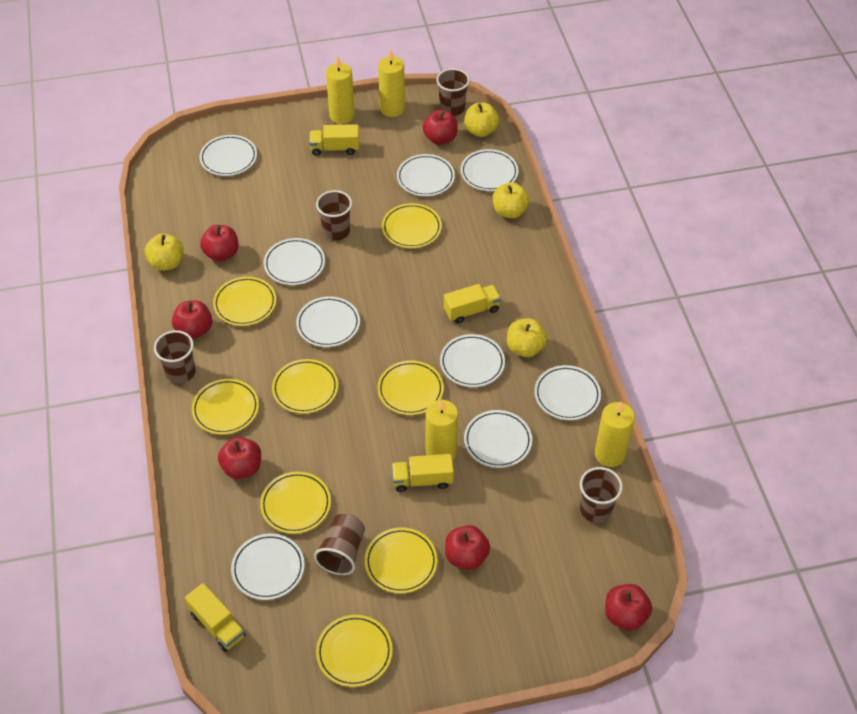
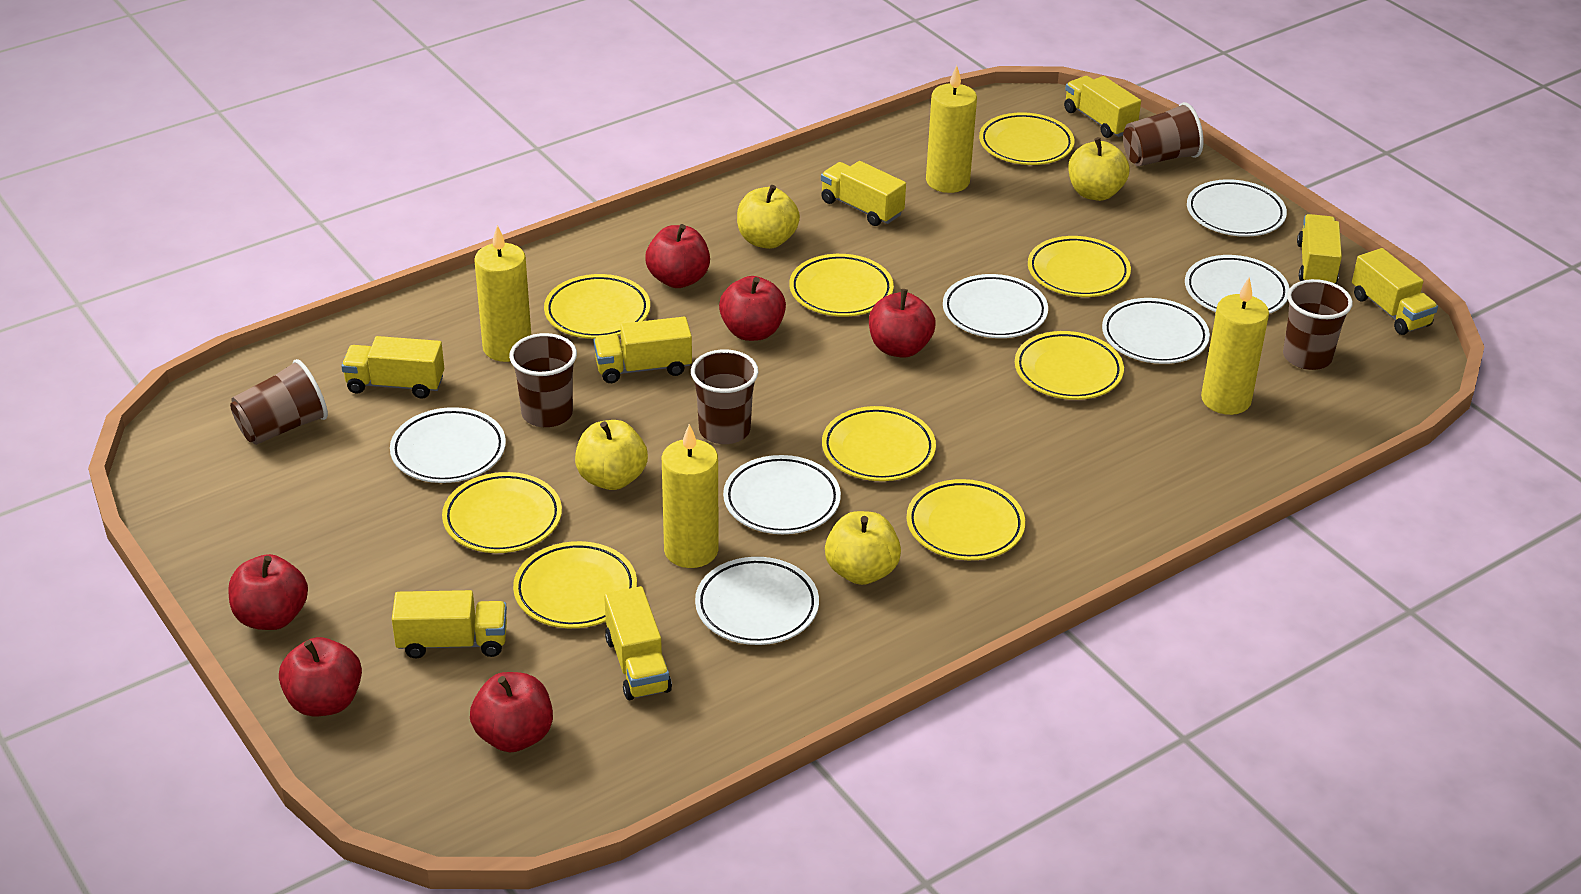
white plate: 9 -> 7
yellow plate: 8 -> 9
yellow truck: 4 -> 8

